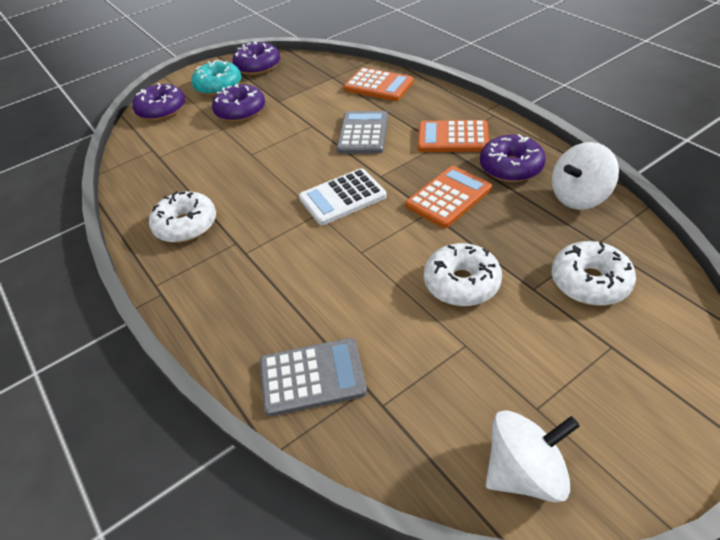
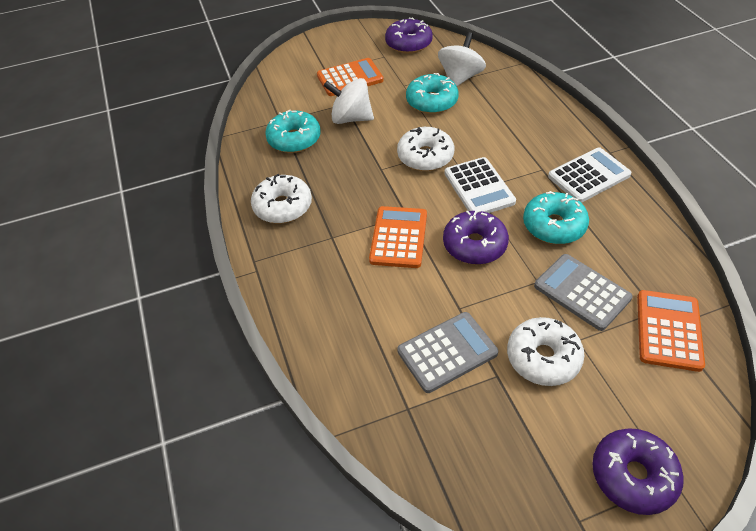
purple donut: 4 -> 3
turquoise donut: 1 -> 3
white calculator: 1 -> 2

